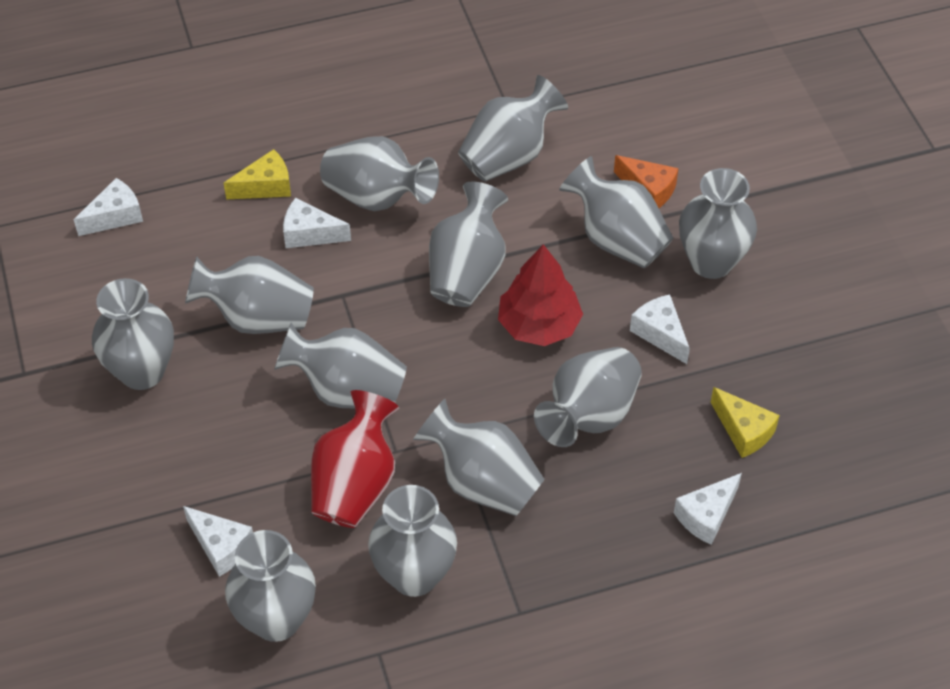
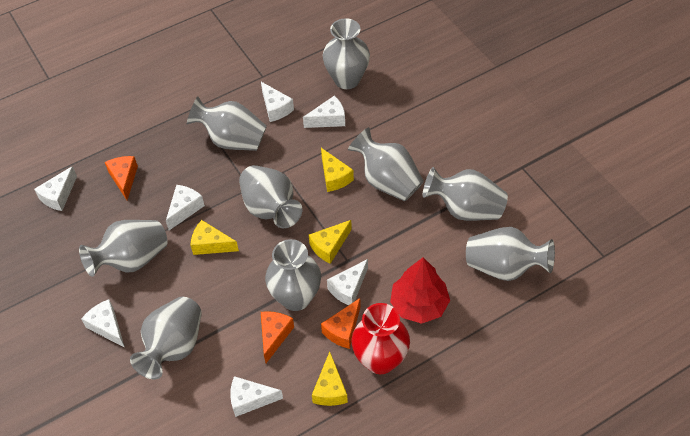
grey vase: 12 -> 9
orange cheese: 1 -> 3
white cheese: 5 -> 7
yellow cheese: 2 -> 4

